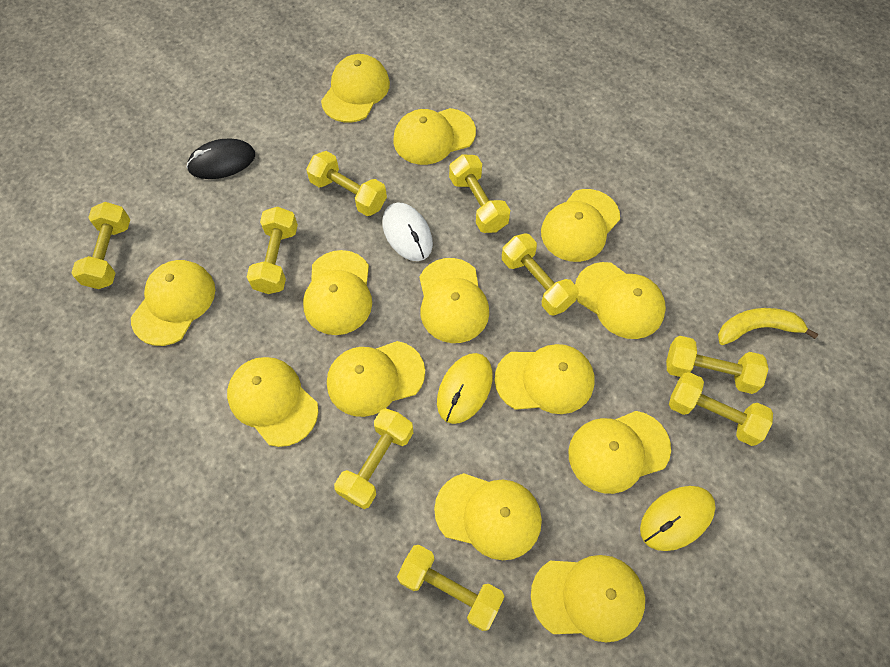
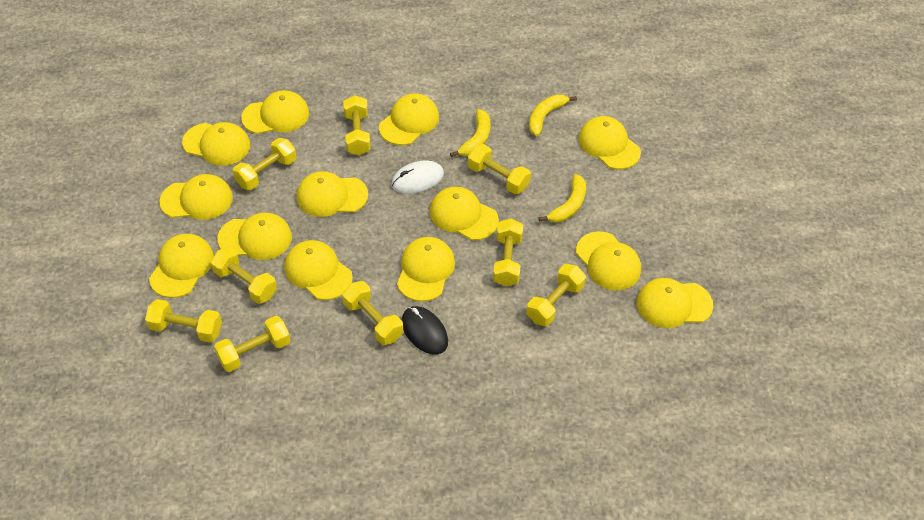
yellow banana: 1 -> 3
yellow mouse: 2 -> 0

